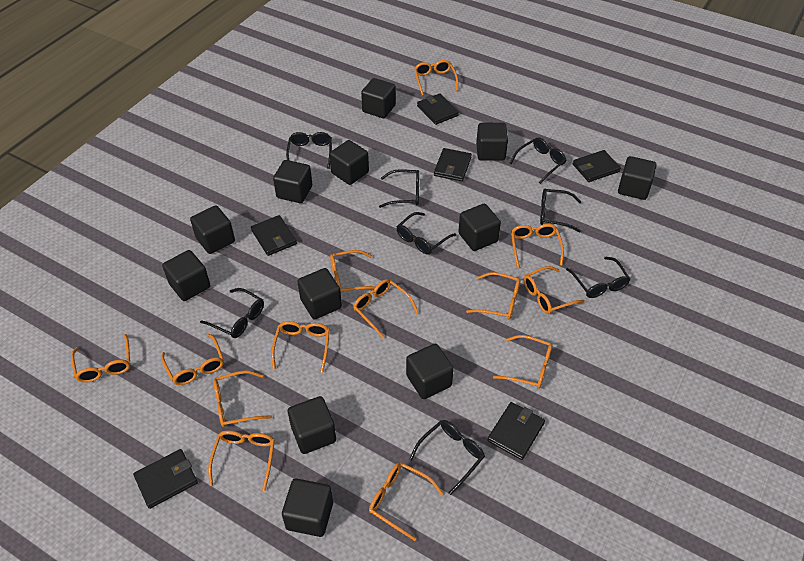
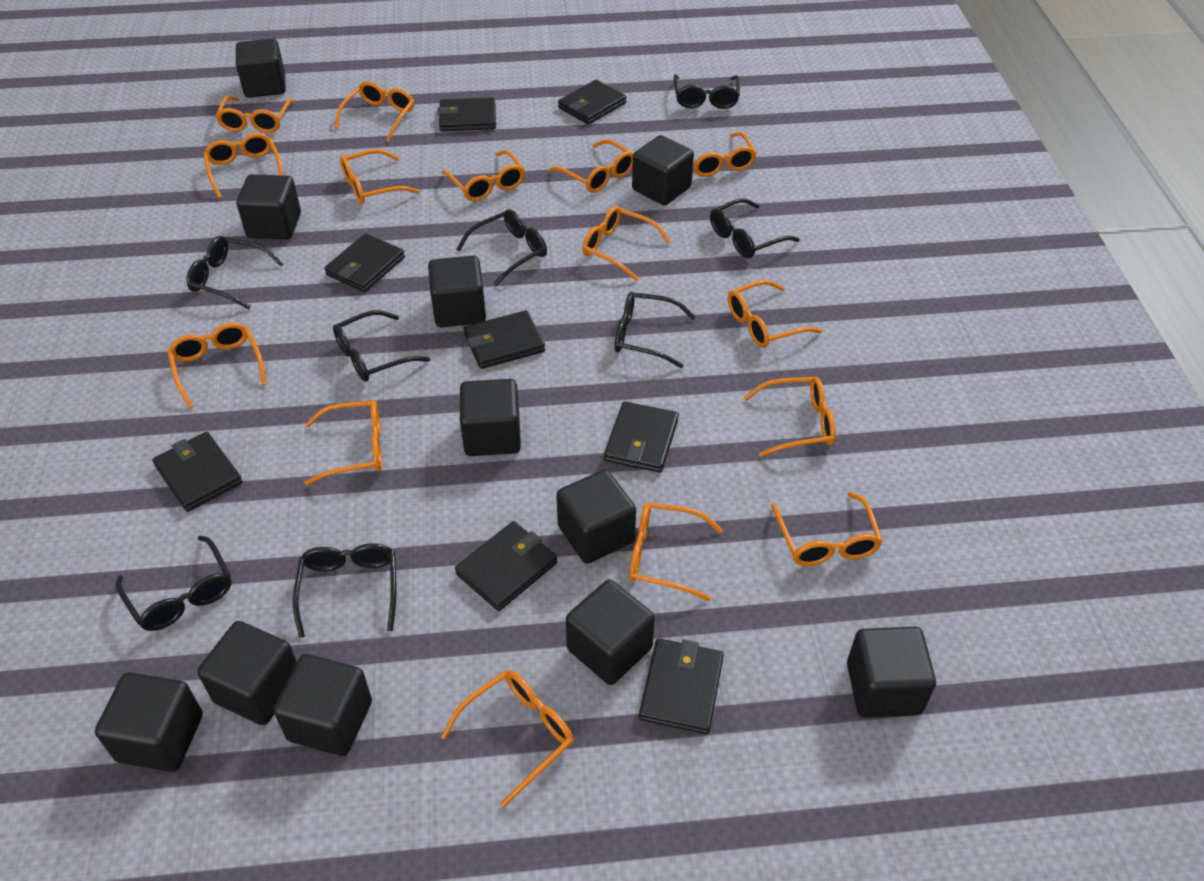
black cube: 12 -> 11
black wallet: 6 -> 8
orange glasses: 13 -> 15

